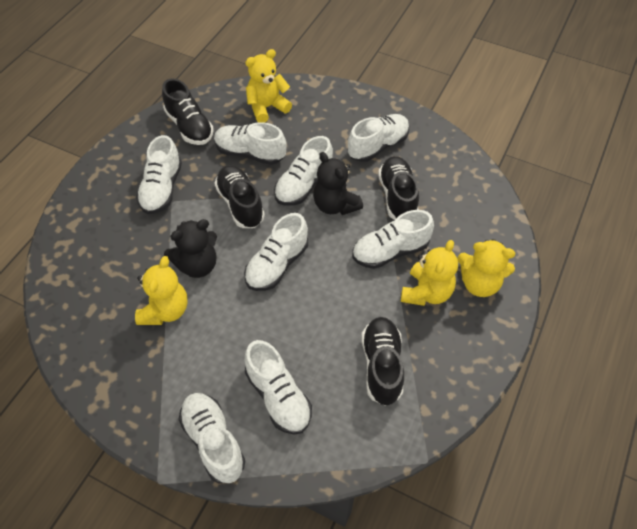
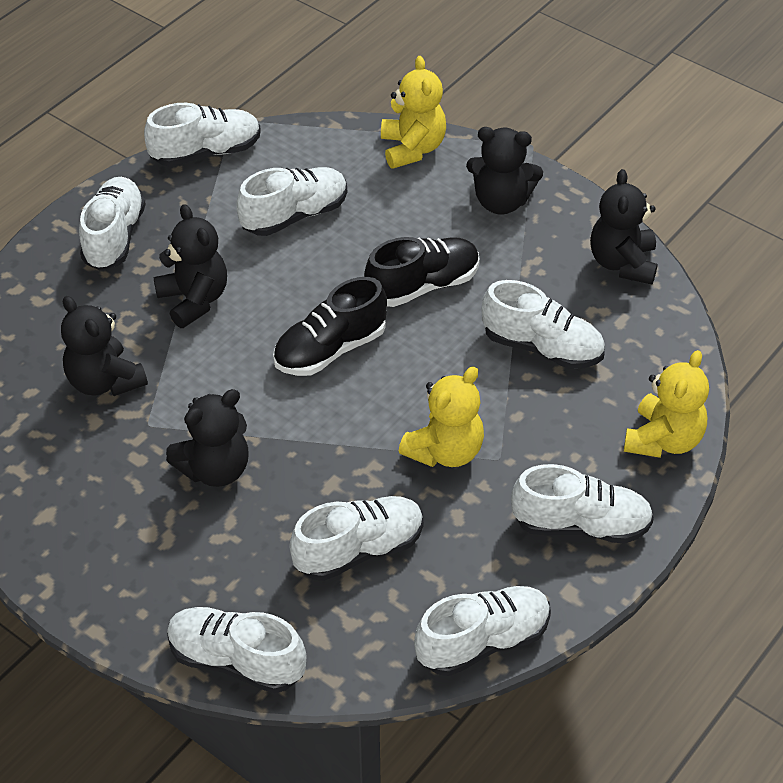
black shoe: 4 -> 2
black teddy bear: 2 -> 5
yellow teddy bear: 4 -> 3

